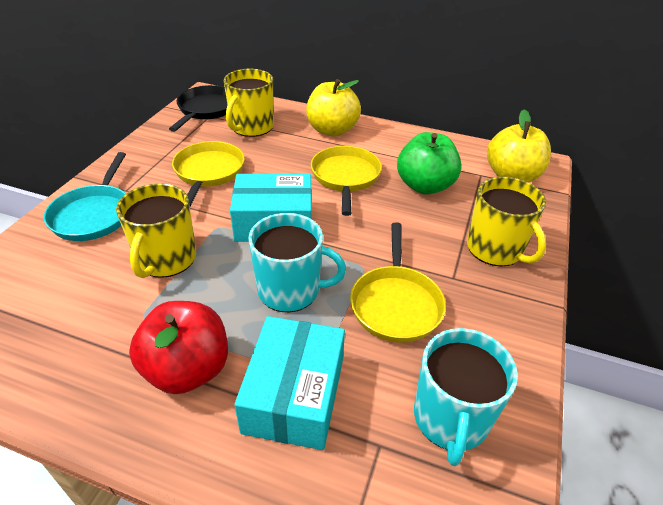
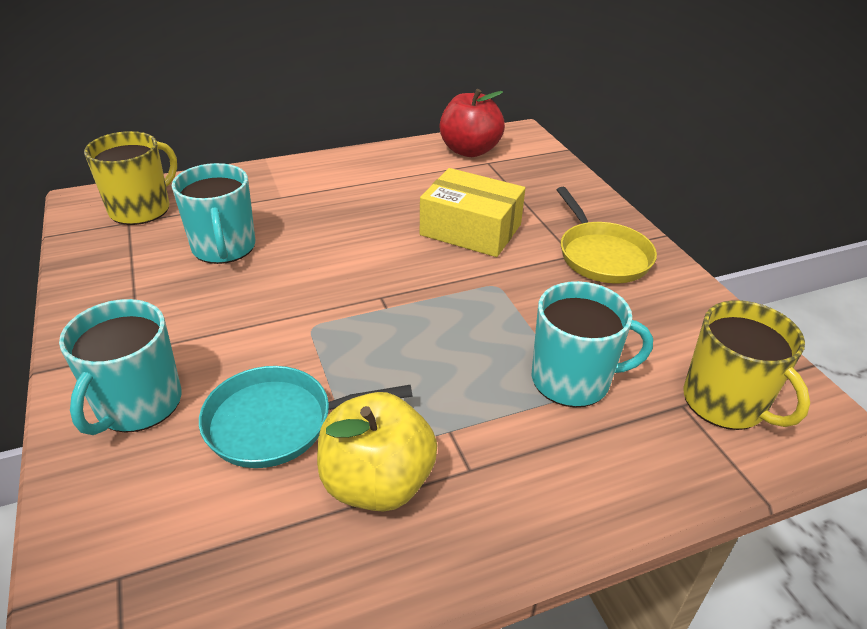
black pan: 1 -> 0
green apple: 1 -> 0
turquoise box: 2 -> 0
turquoise mug: 2 -> 3
yellow apple: 2 -> 1
yellow box: 0 -> 1
yellow mug: 3 -> 2
yellow pan: 3 -> 1

